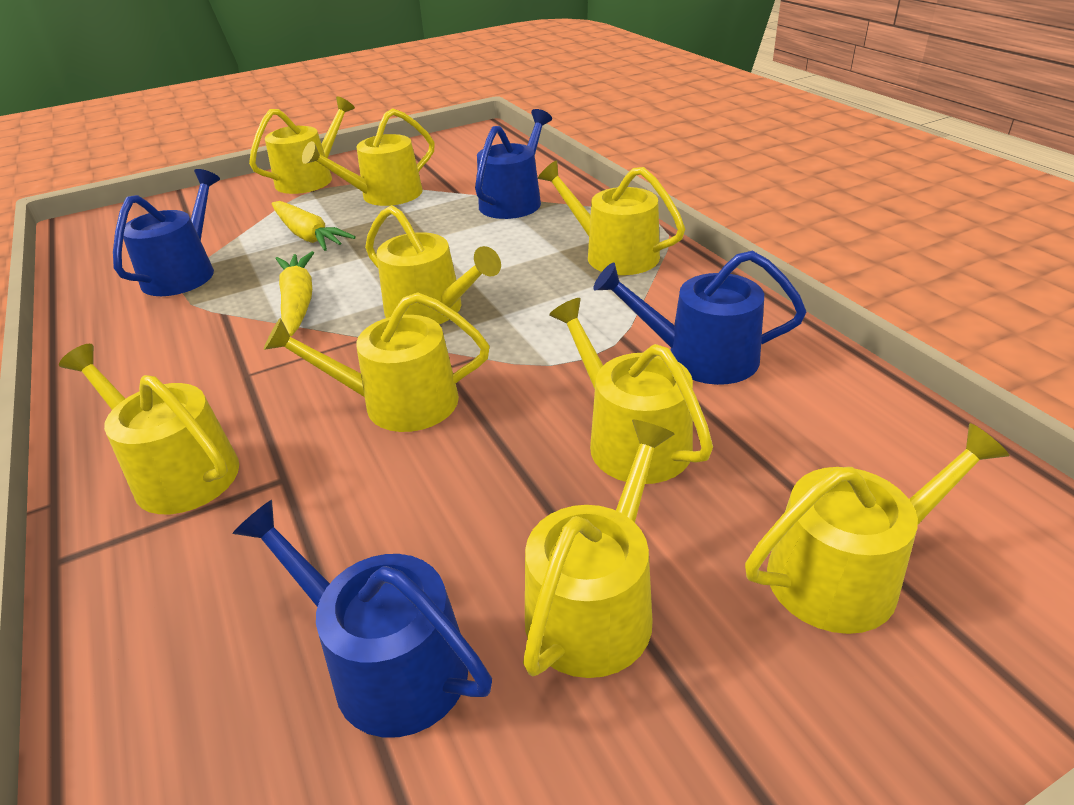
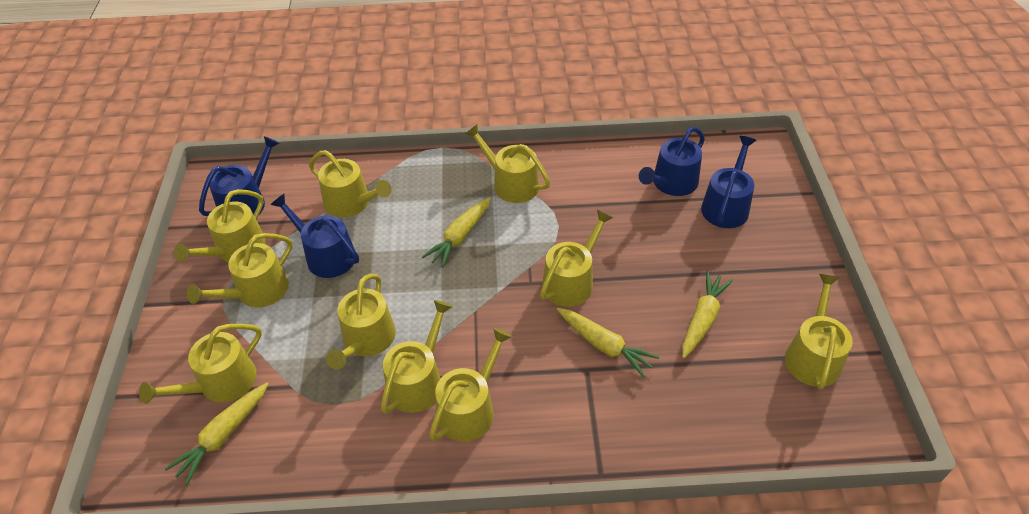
yellow carrot: 2 -> 4
yellow watering can: 9 -> 10

